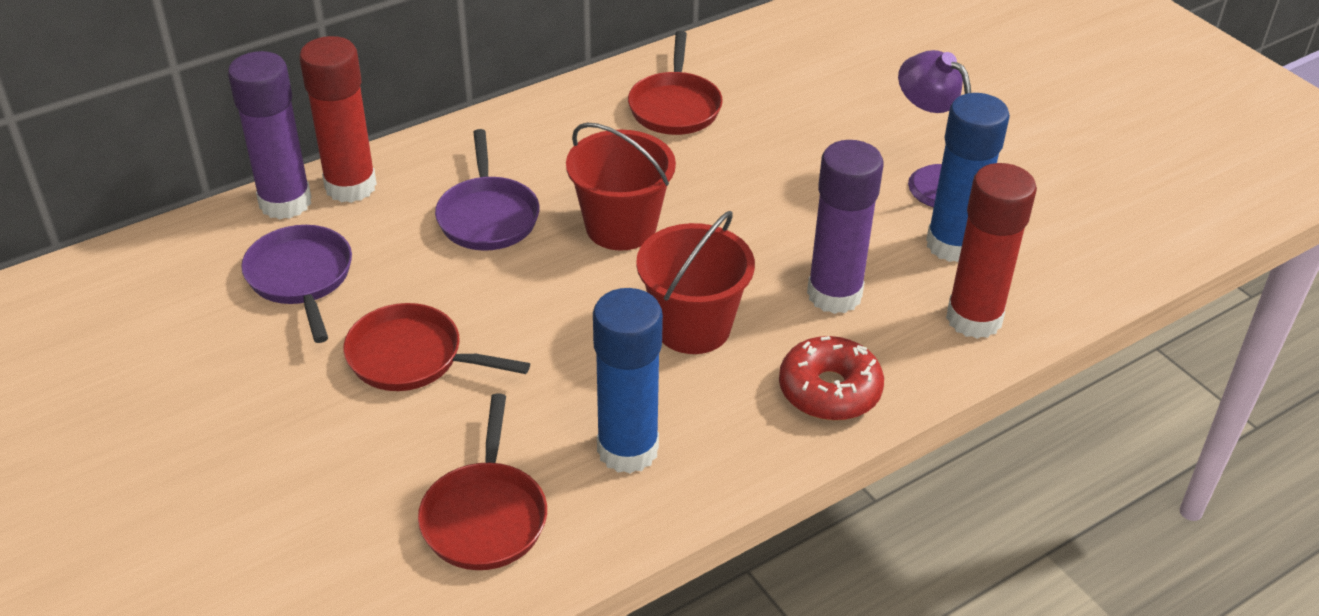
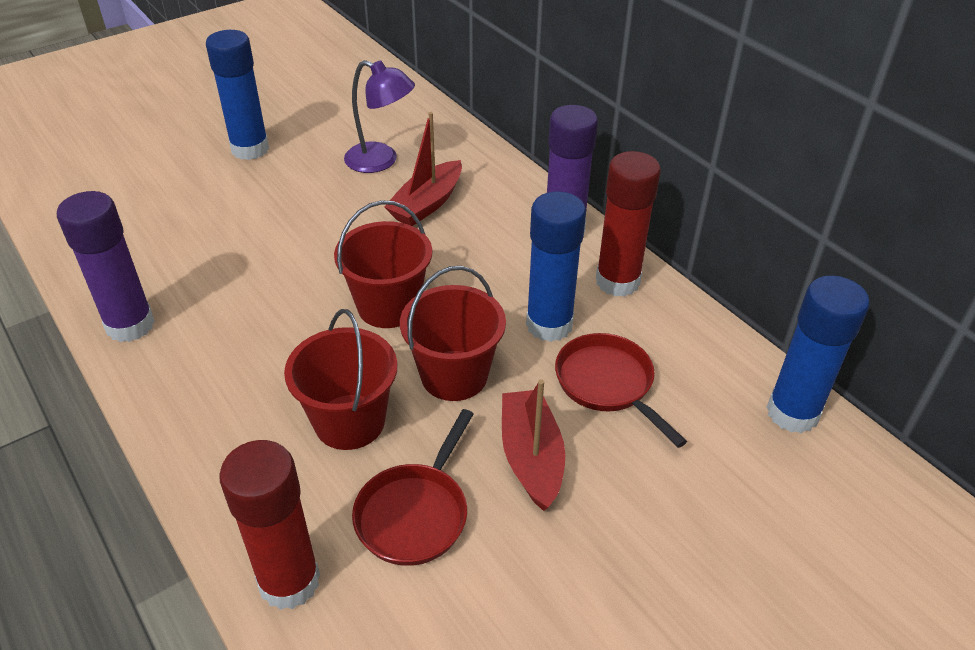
blue glue stick: 2 -> 3
purple pan: 2 -> 0
red boat: 0 -> 2
red bucket: 2 -> 3
red donut: 1 -> 0
red pan: 3 -> 2

